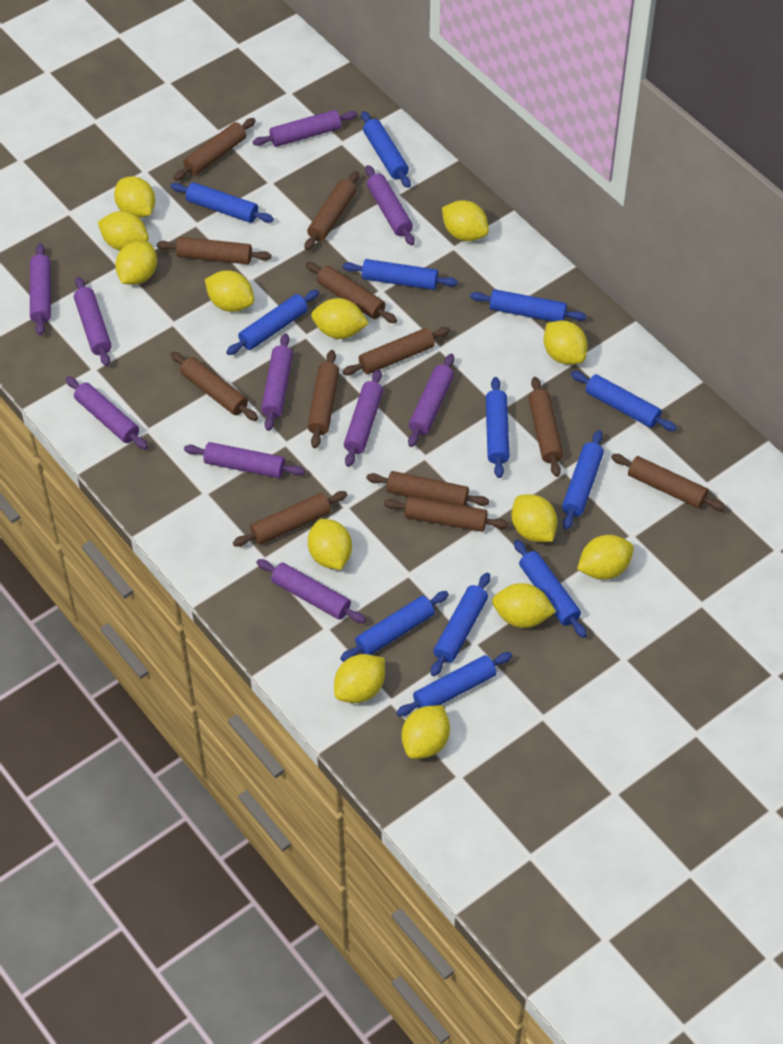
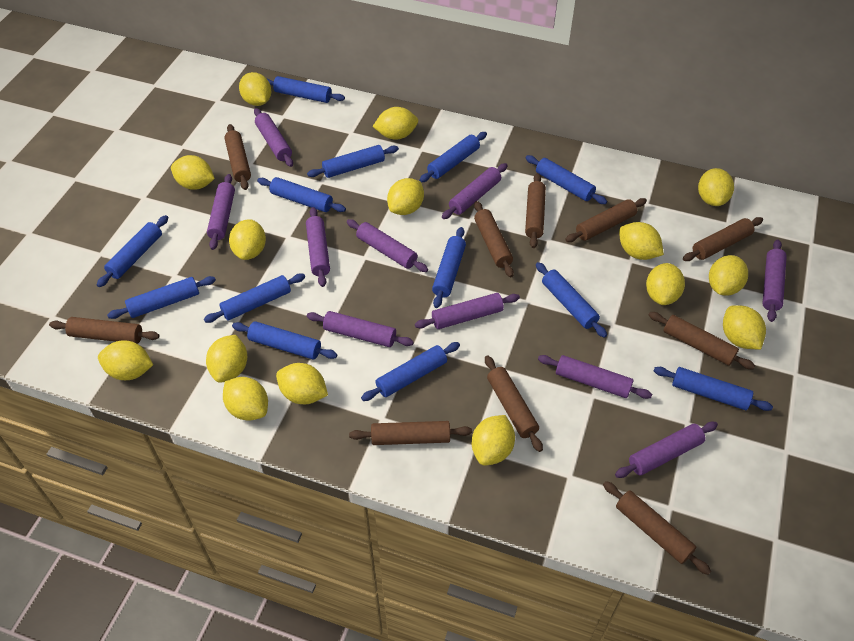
blue rolling pin: 12 -> 13
brown rolling pin: 12 -> 10
yellow lemon: 13 -> 15

